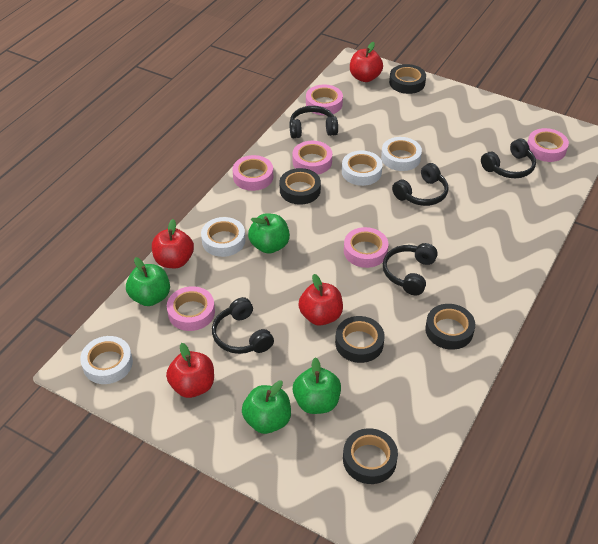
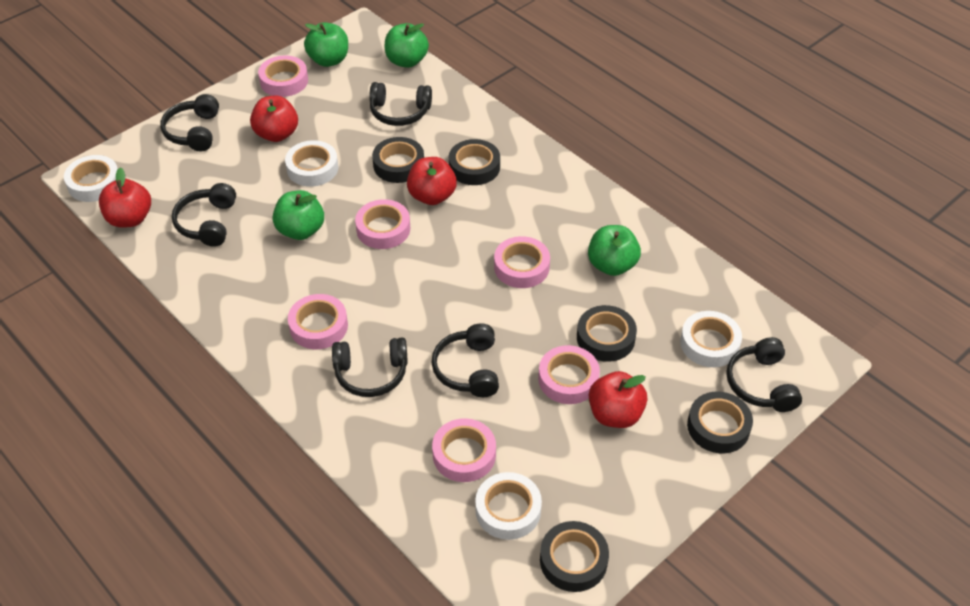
black headphones: 5 -> 6

